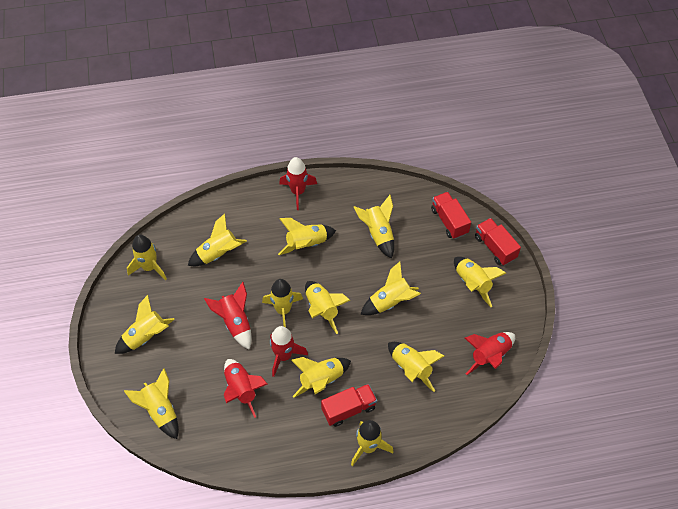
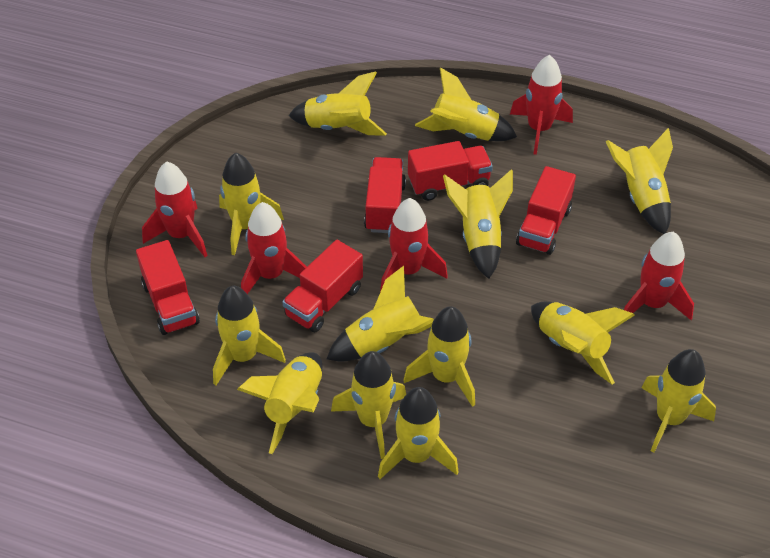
red truck: 3 -> 5

